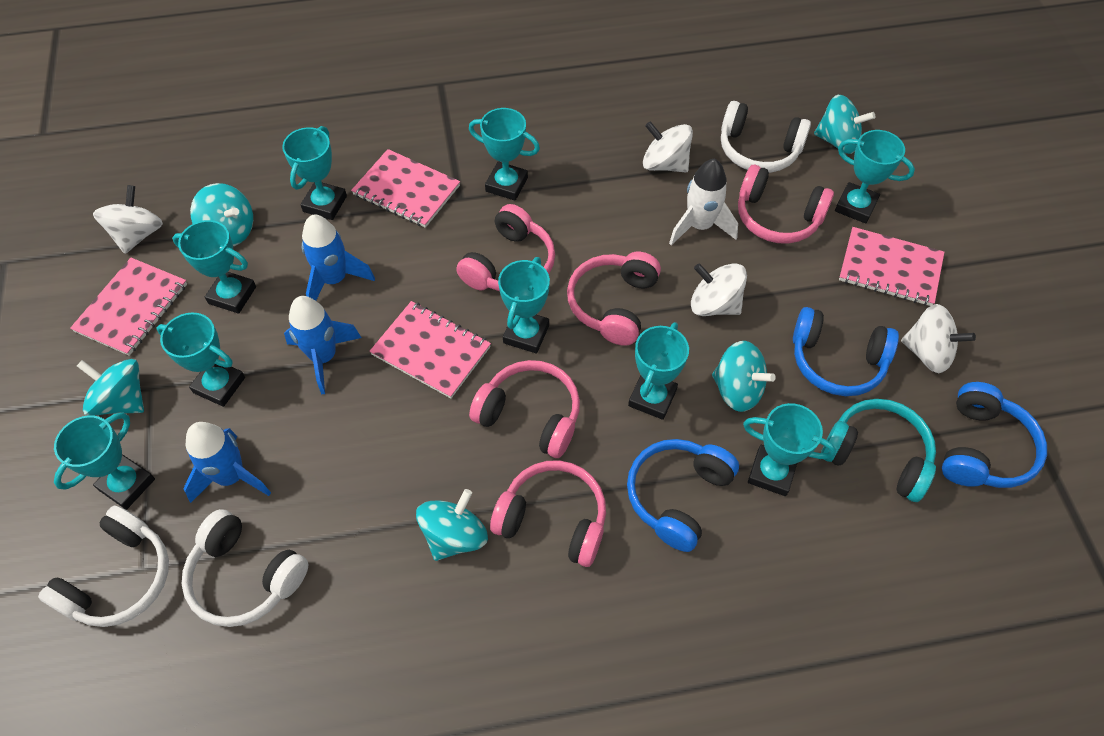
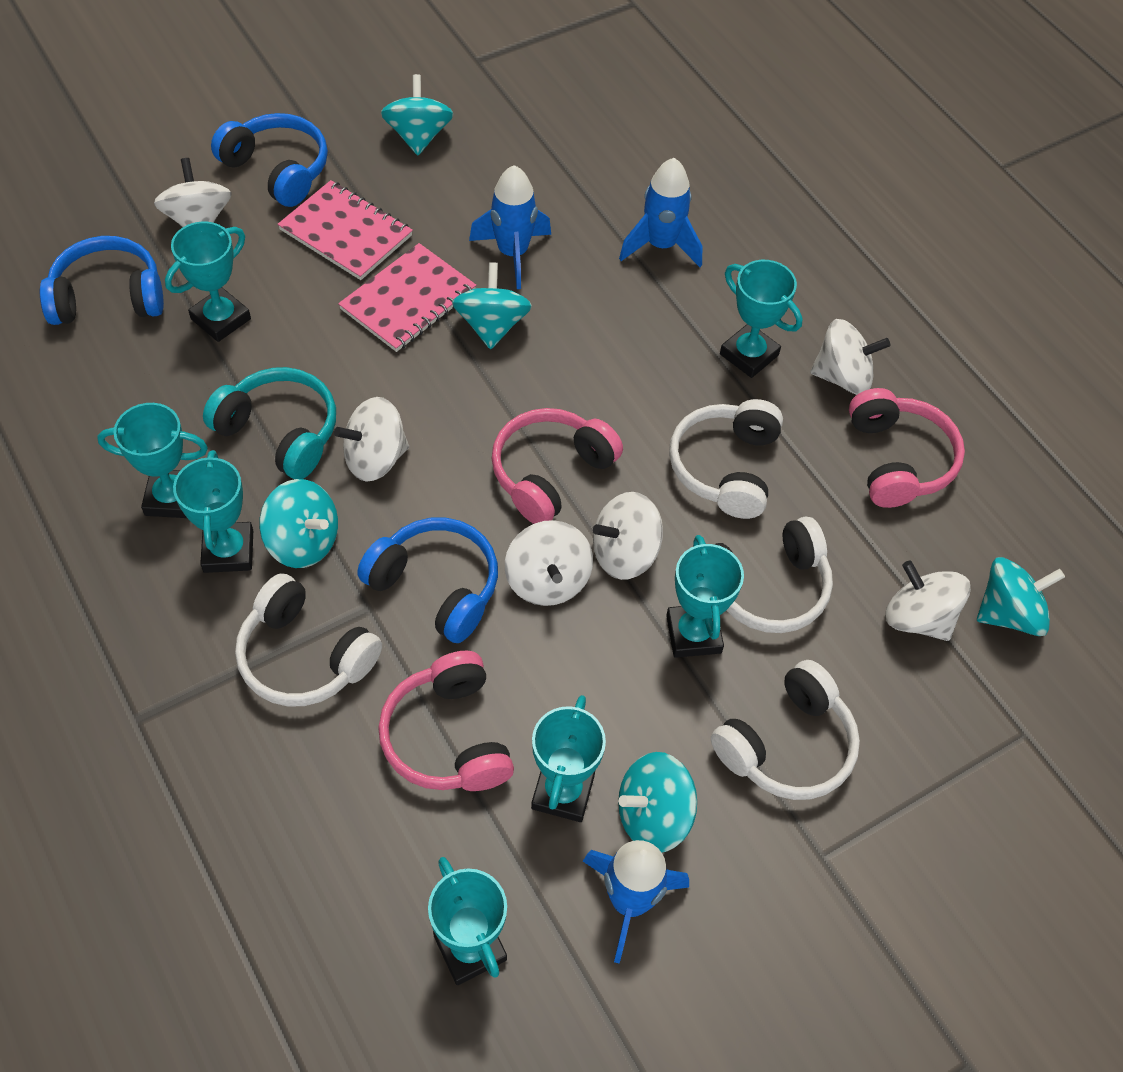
pink headphones: 5 -> 3
pink notebook: 4 -> 2
turquoise trophy: 9 -> 7
white headphones: 3 -> 4
white rocket: 1 -> 0
white spinning top: 4 -> 6

